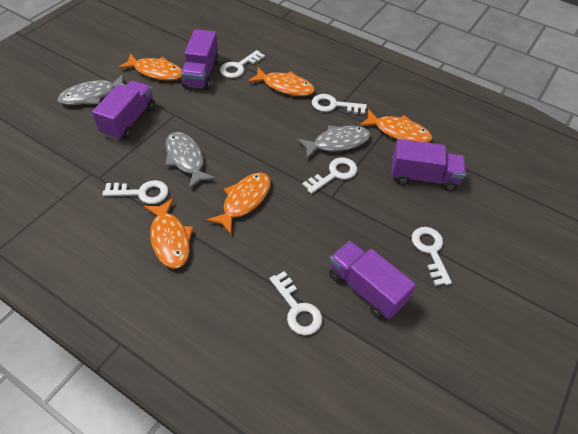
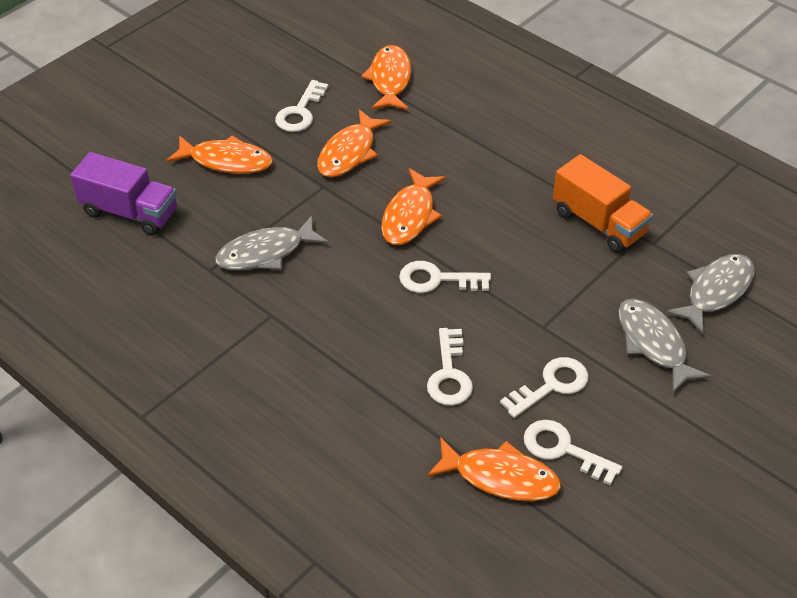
orange truck: 0 -> 1
purple truck: 4 -> 1
white key: 6 -> 5

